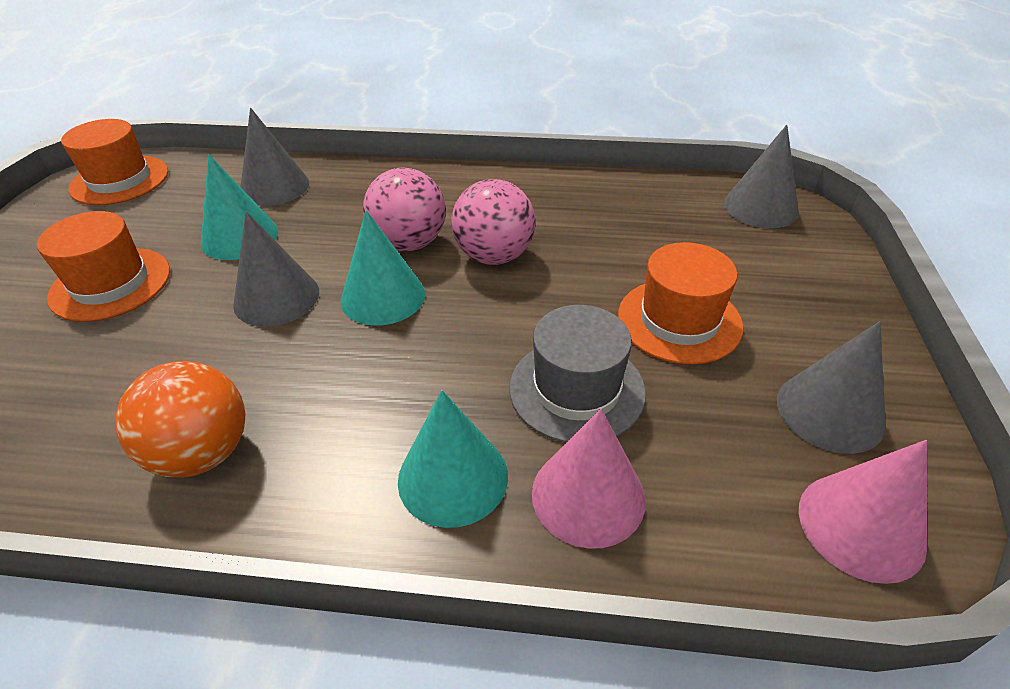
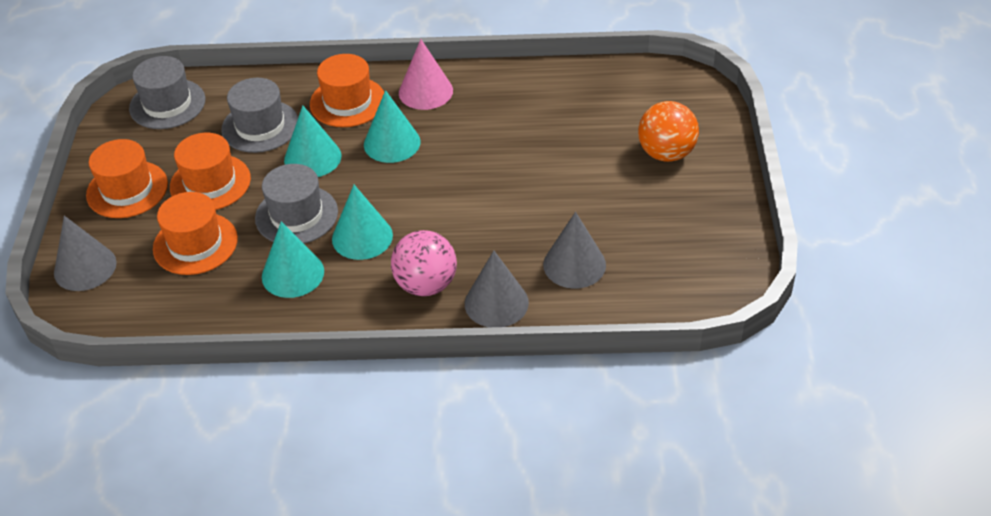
grey cone: 4 -> 3
grey hat: 1 -> 3
orange hat: 3 -> 4
pink ball: 2 -> 1
pink cone: 2 -> 1
turquoise cone: 3 -> 4

